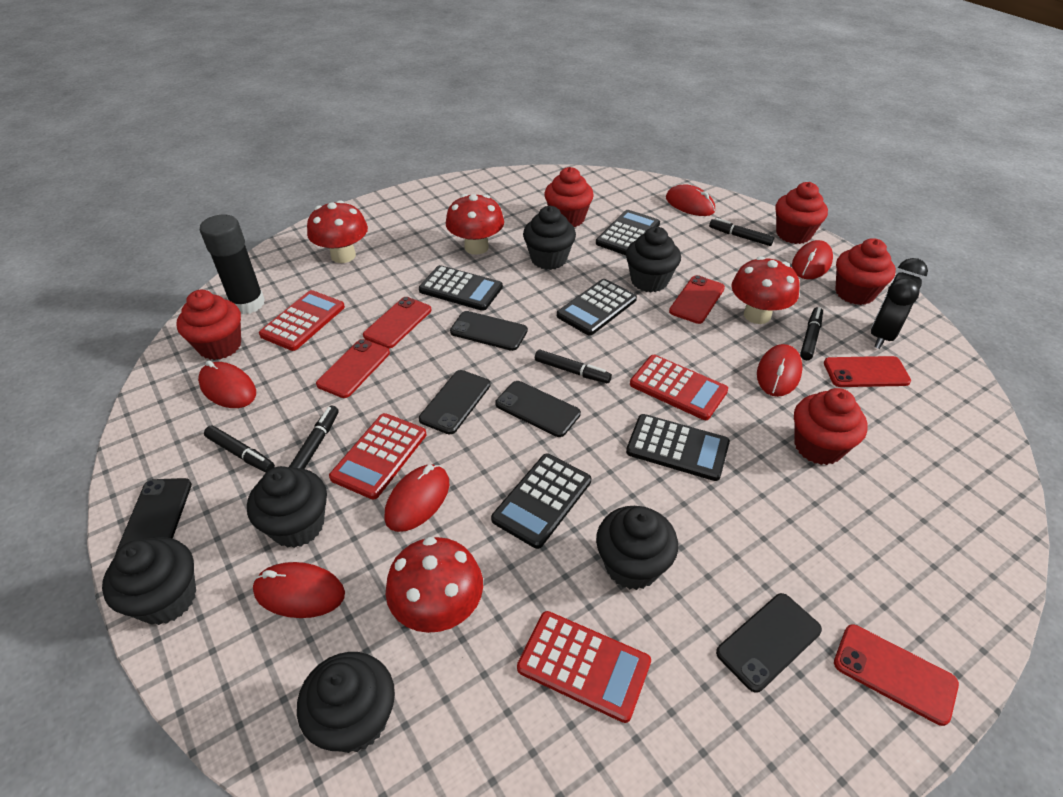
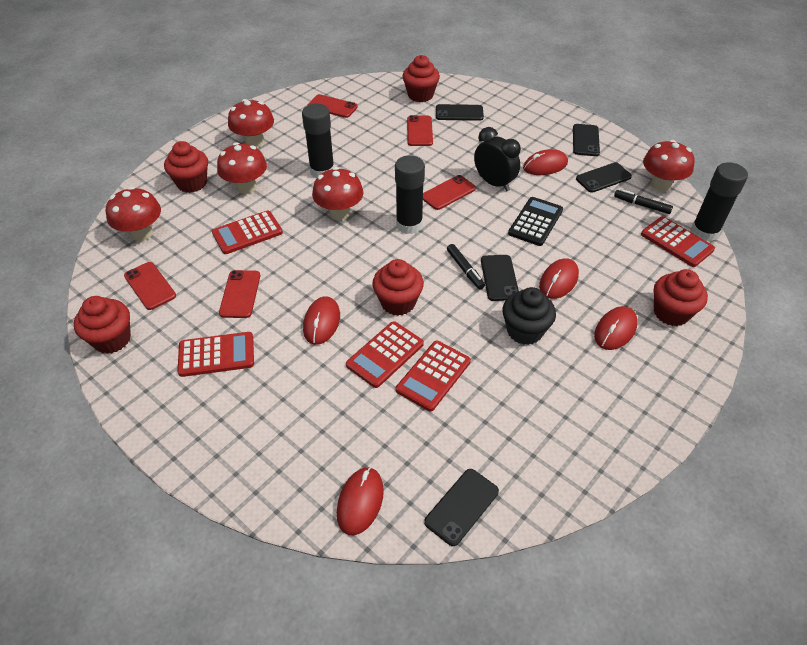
black calculator: 5 -> 1
black cupcake: 6 -> 1
black glue stick: 1 -> 3
black marker: 5 -> 2
red calculator: 4 -> 5
red mouse: 6 -> 5
red mushroom: 4 -> 5

